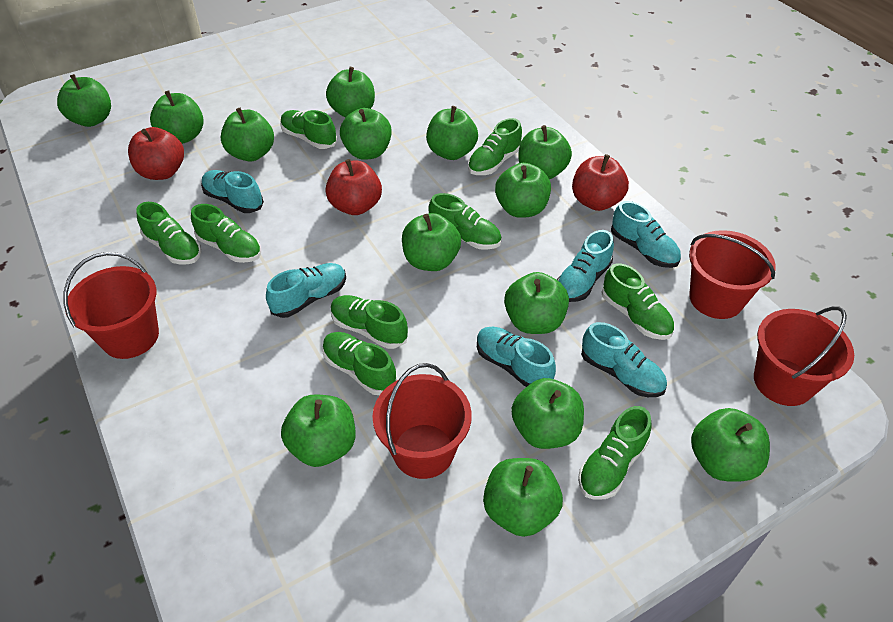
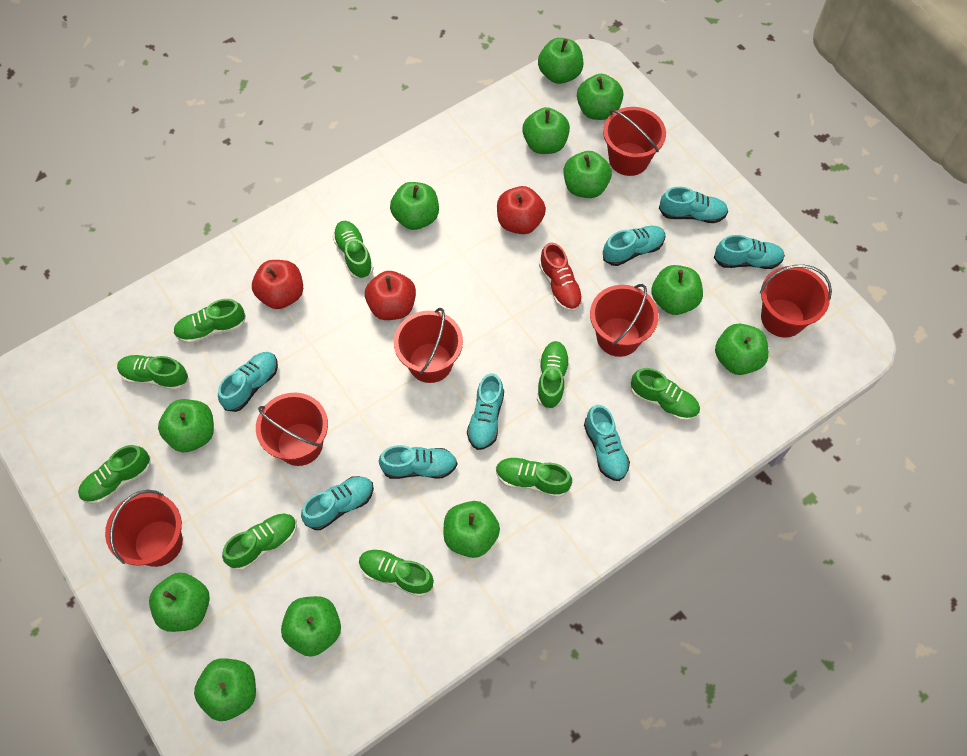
green apple: 14 -> 12
red bucket: 4 -> 6
red shoe: 0 -> 1
turquoise shoe: 6 -> 8

